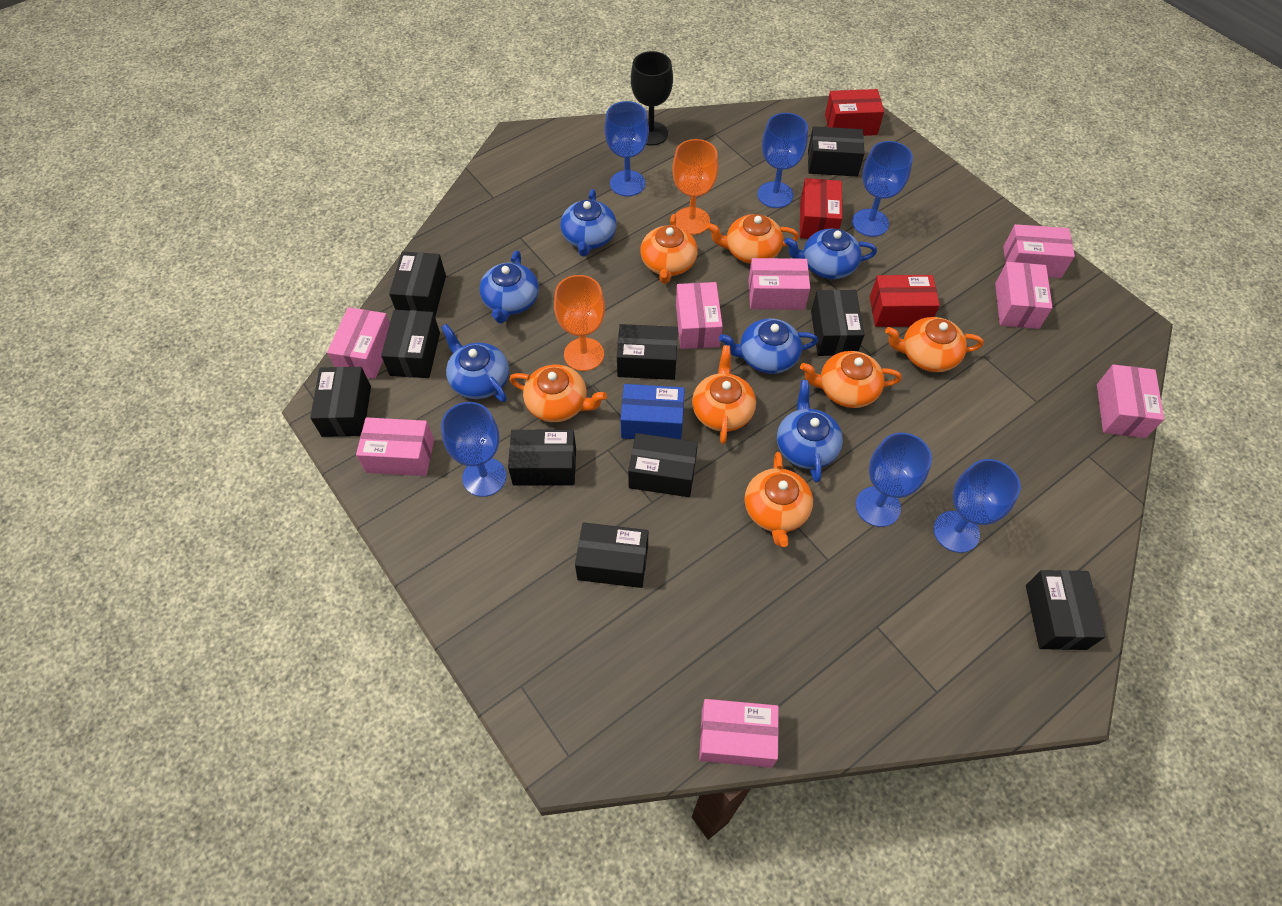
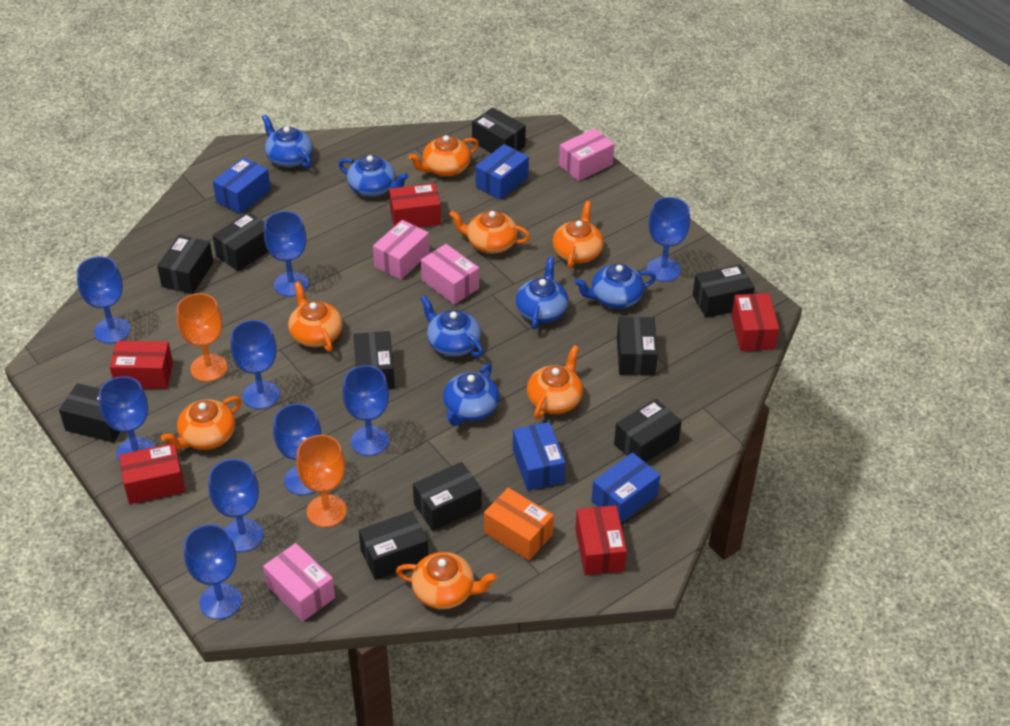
black goblet: 1 -> 0
blue box: 1 -> 4
blue goblet: 6 -> 9
orange box: 0 -> 1
pink box: 8 -> 4
red box: 3 -> 5

